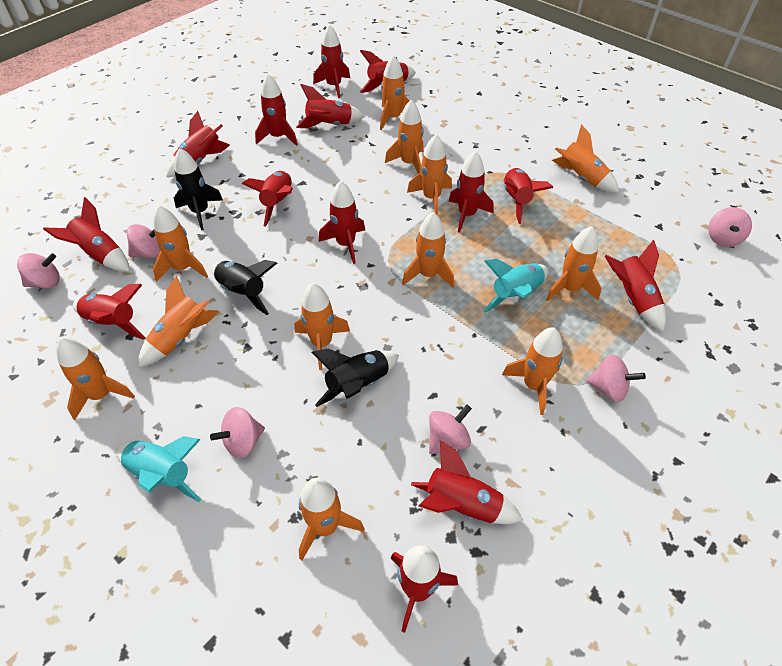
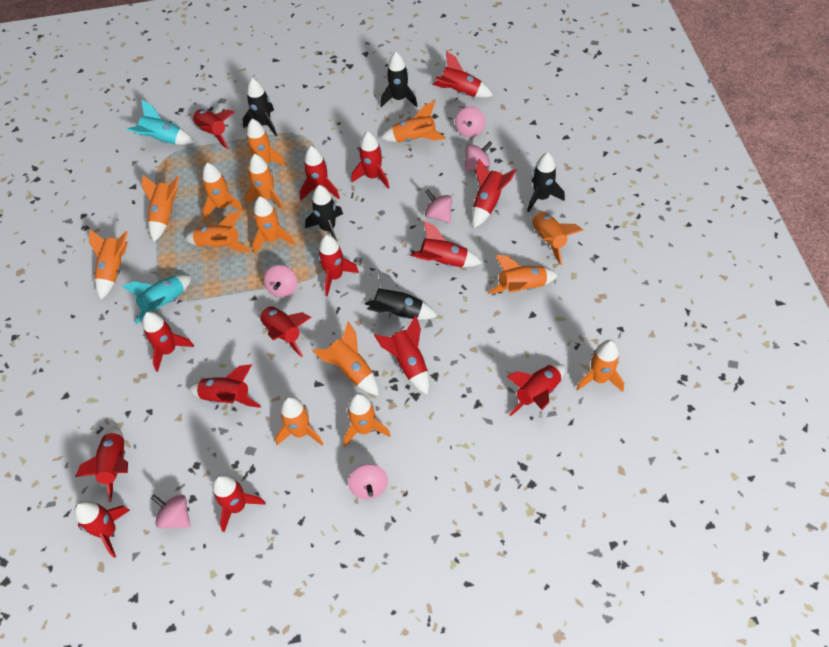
black rocket: 3 -> 5
orange rocket: 12 -> 14
red rocket: 14 -> 15

